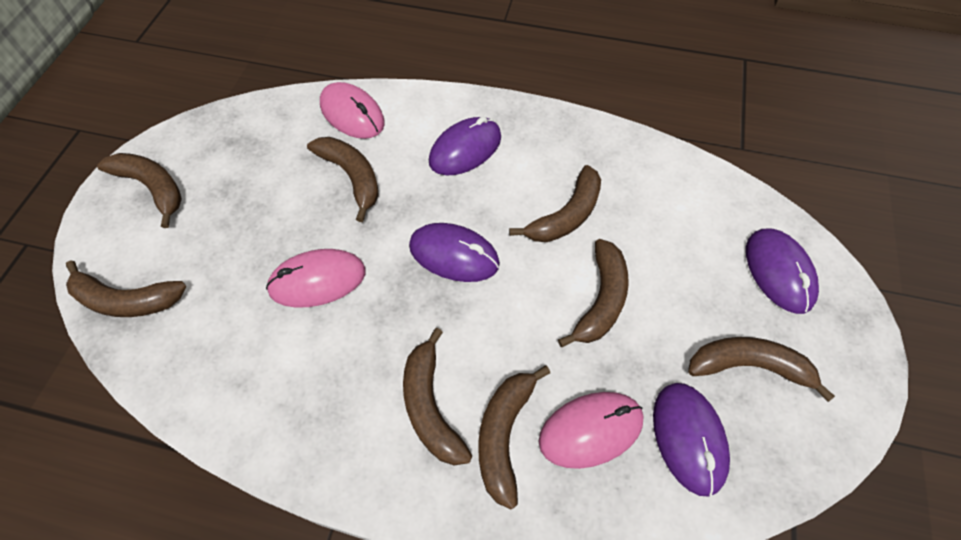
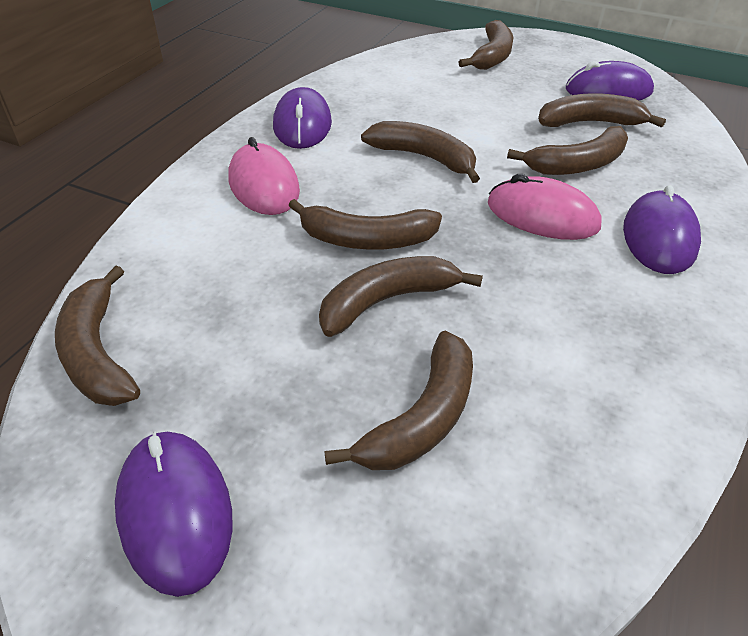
pink mouse: 3 -> 2

